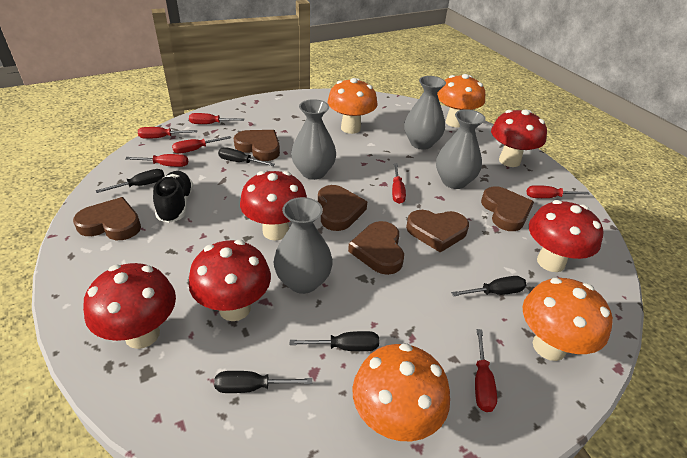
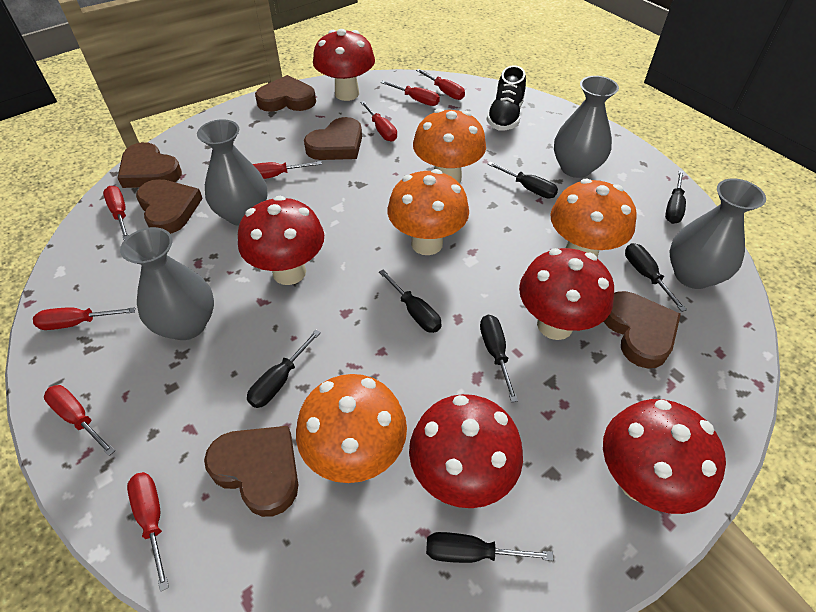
black screwdriver: 5 -> 7
red screwdriver: 7 -> 8

